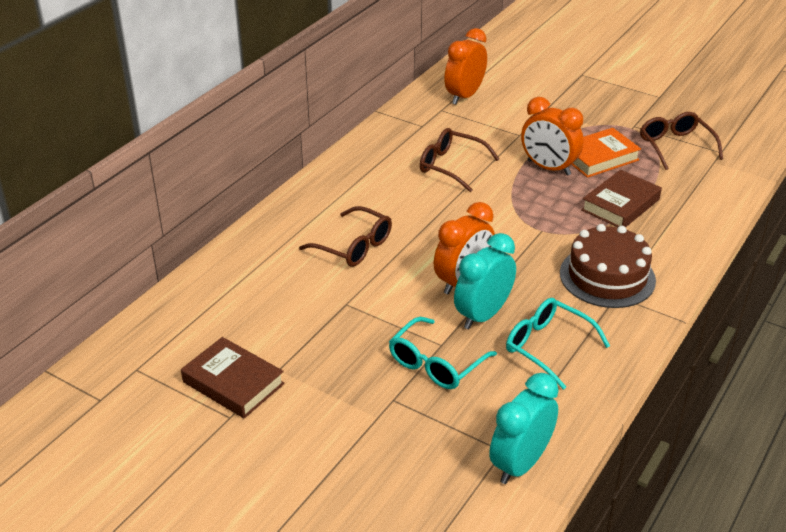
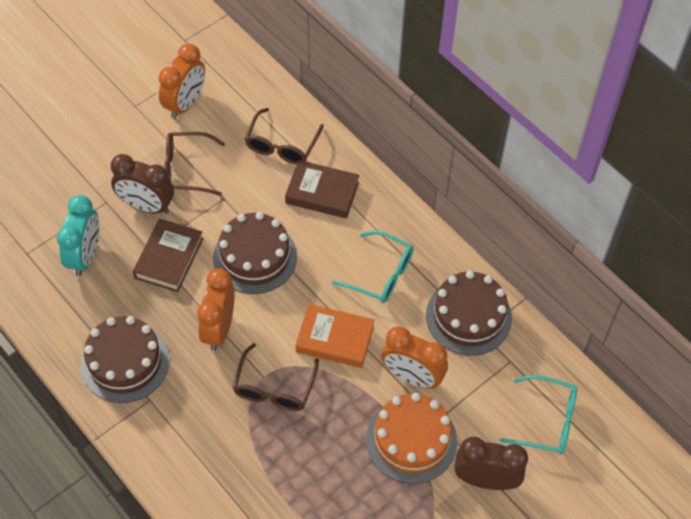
brown cake: 1 -> 3
brown clock: 0 -> 2
orange cake: 0 -> 1
turquoise clock: 2 -> 1

